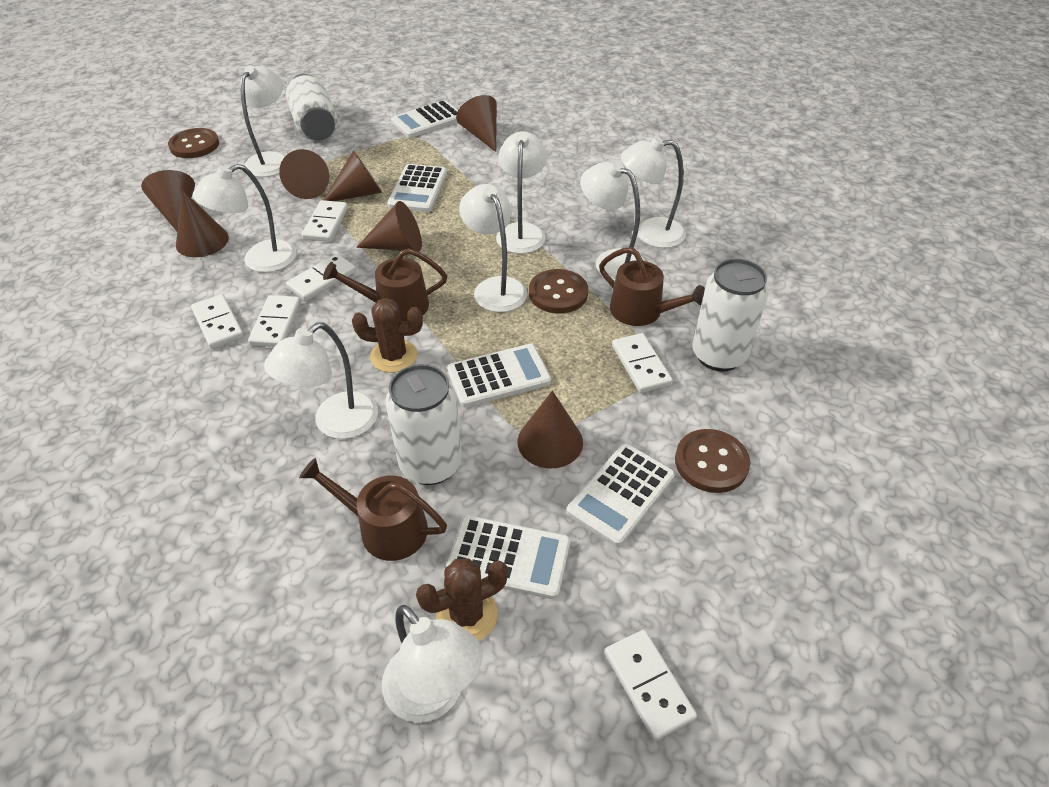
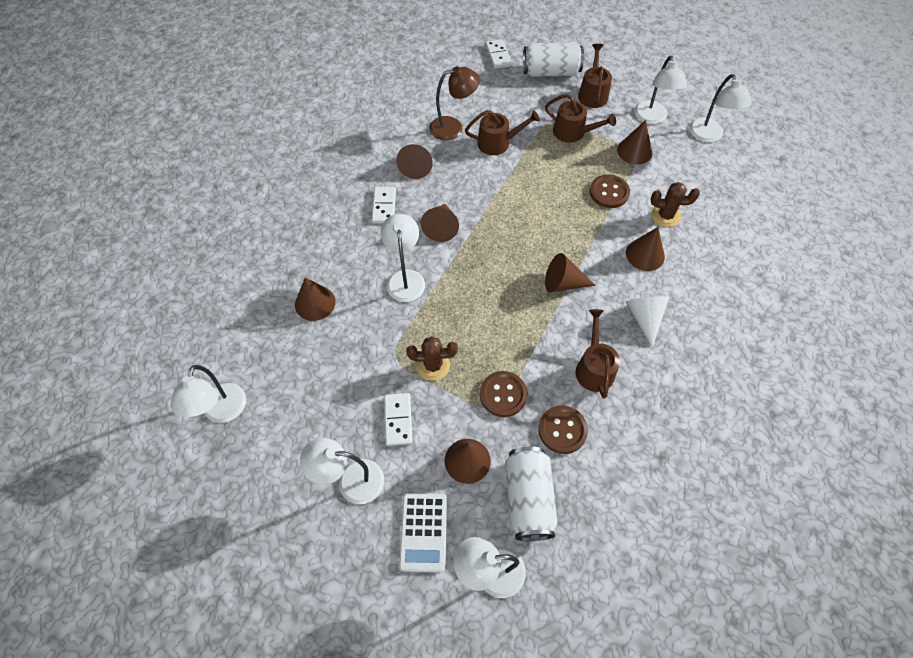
brown lamp: 0 -> 1
brown watering can: 3 -> 4
white calculator: 5 -> 1
white can: 3 -> 2
white cone: 0 -> 1
white domino: 6 -> 3
white lamp: 8 -> 6

